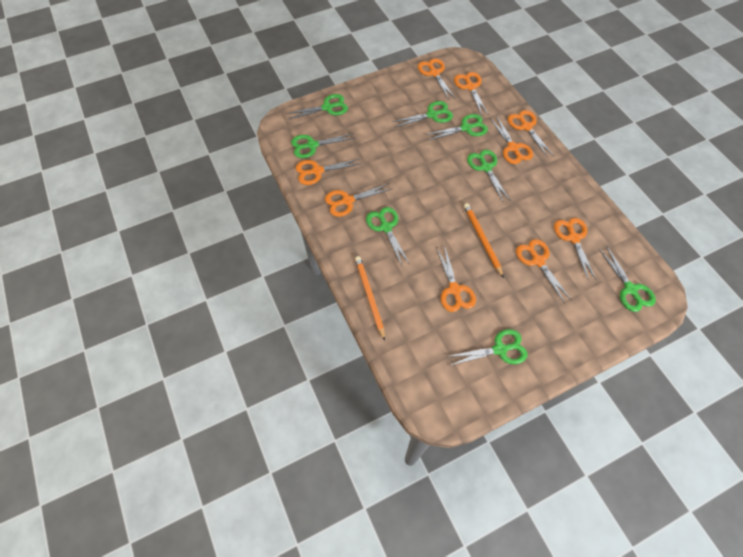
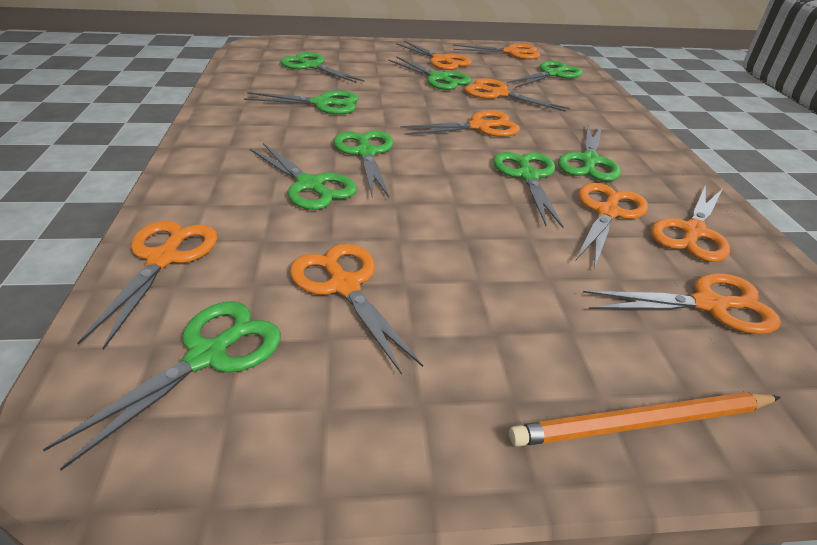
green scissors: 8 -> 9
orange pencil: 2 -> 1

